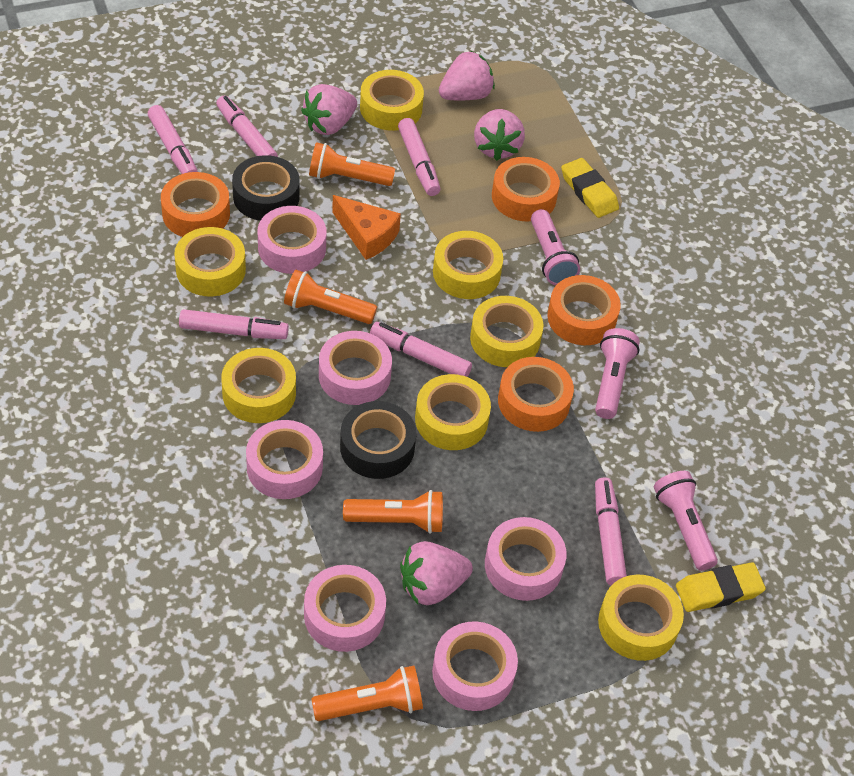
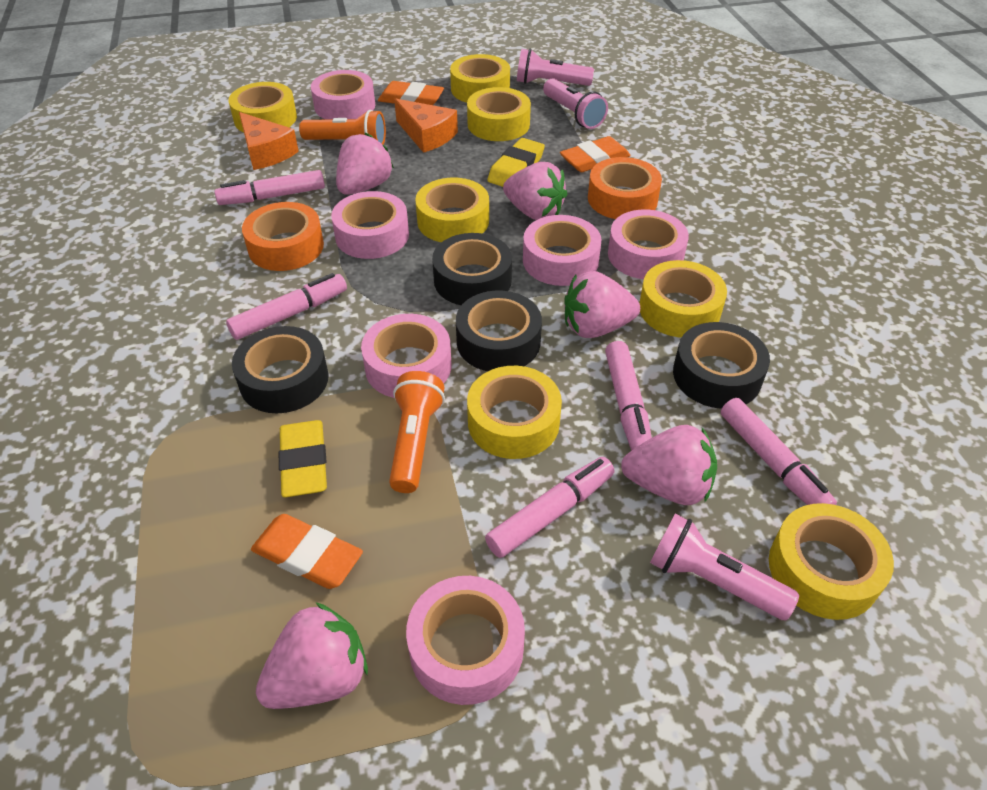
black tape: 2 -> 4
orange cheese: 1 -> 2
orange eraser: 0 -> 3
orange flashlight: 4 -> 2
orange tape: 4 -> 2
pink marker: 6 -> 5
pink strawberry: 4 -> 5

